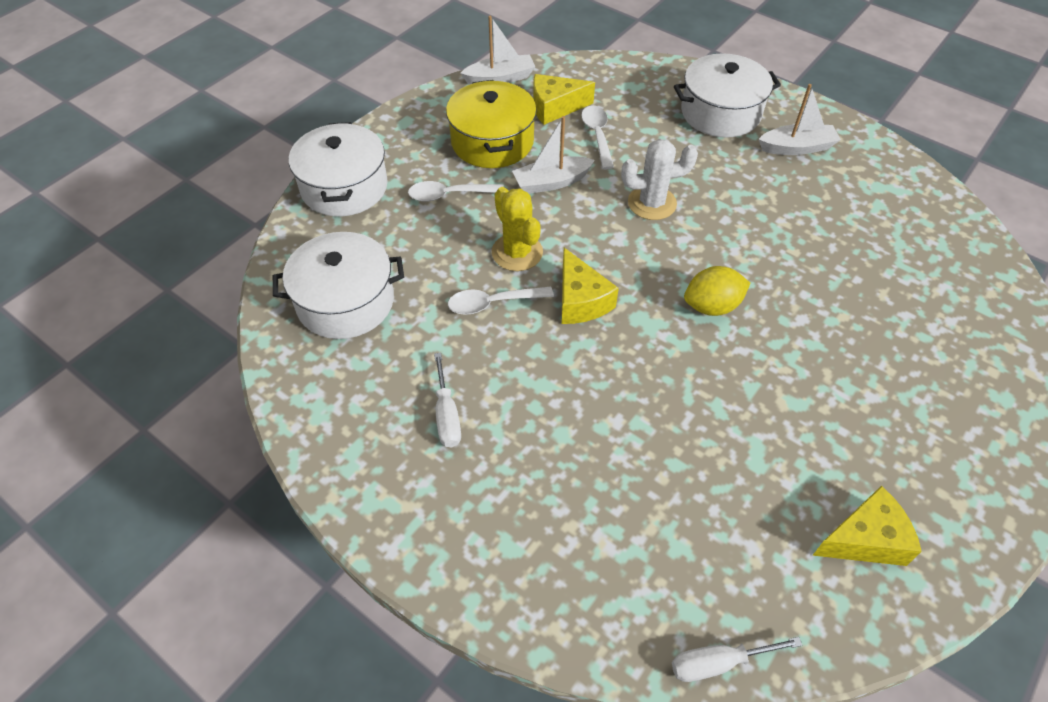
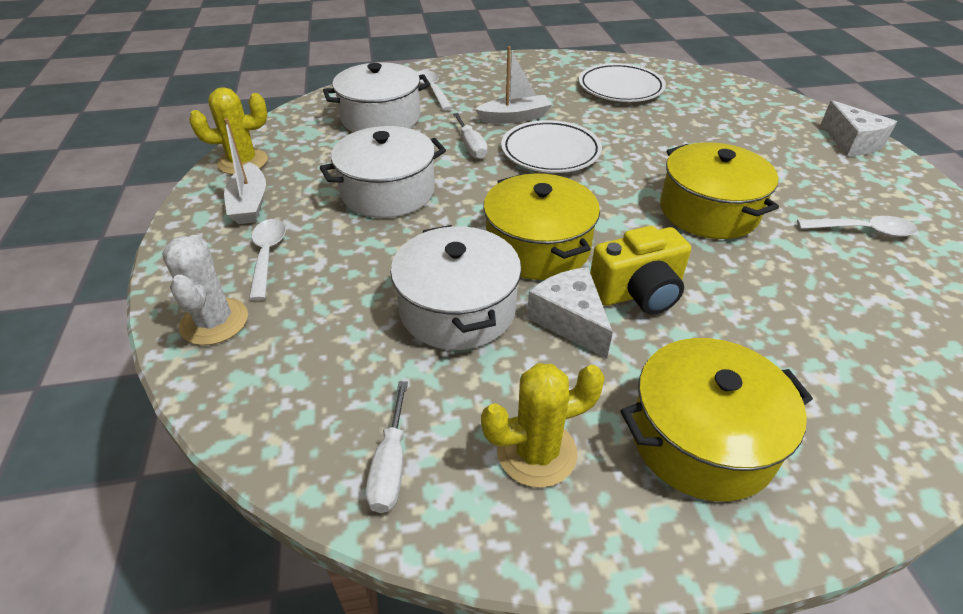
white boat: 3 -> 2
white cheese: 0 -> 2
white plate: 0 -> 2
yellow cactus: 1 -> 2
yellow camera: 0 -> 1
yellow cheese: 3 -> 0
yellow lemon: 1 -> 0
yellow pot: 1 -> 3

